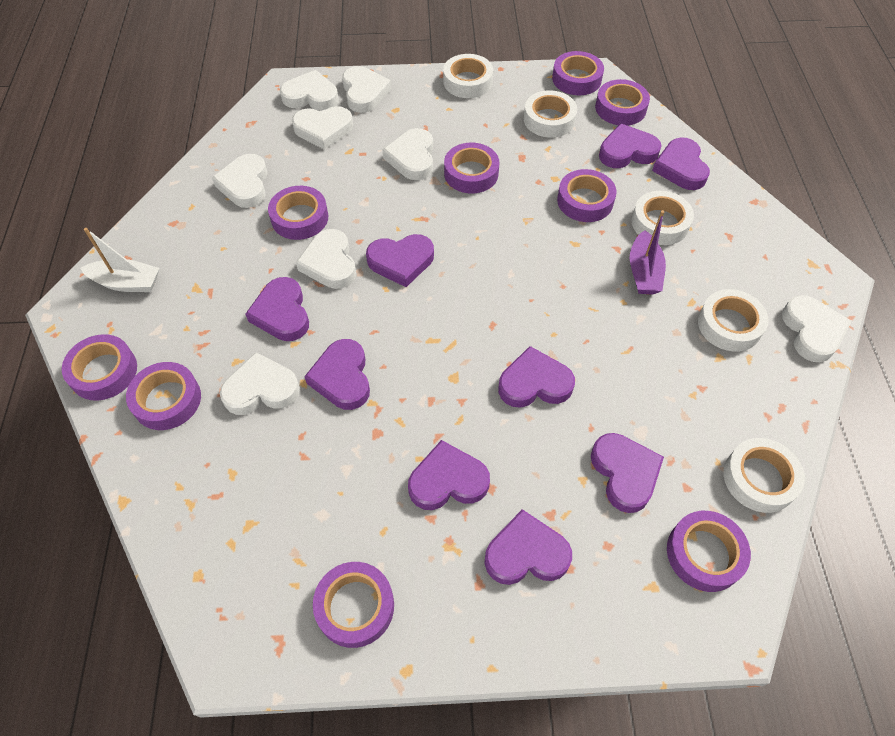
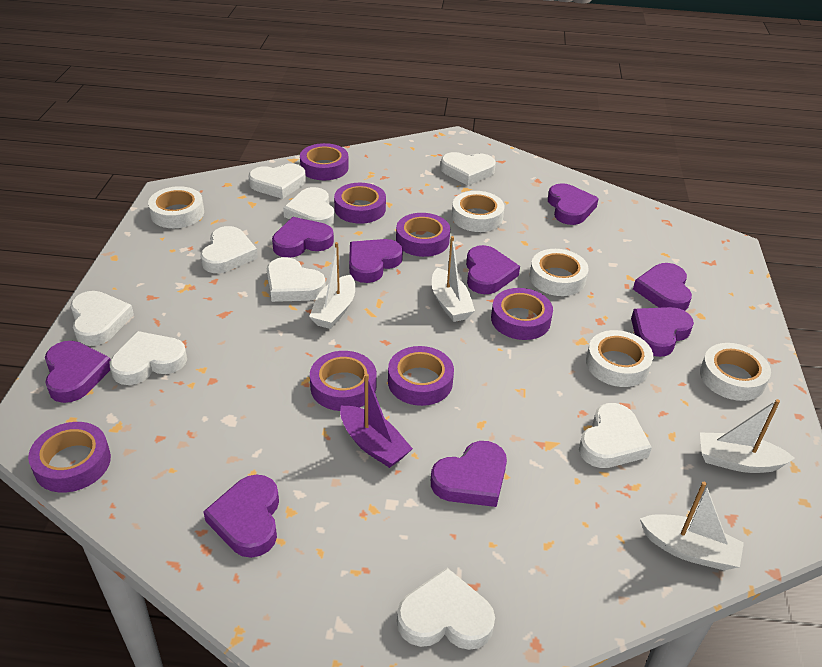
purple tape: 9 -> 7
white boat: 1 -> 4
white heart: 8 -> 9

